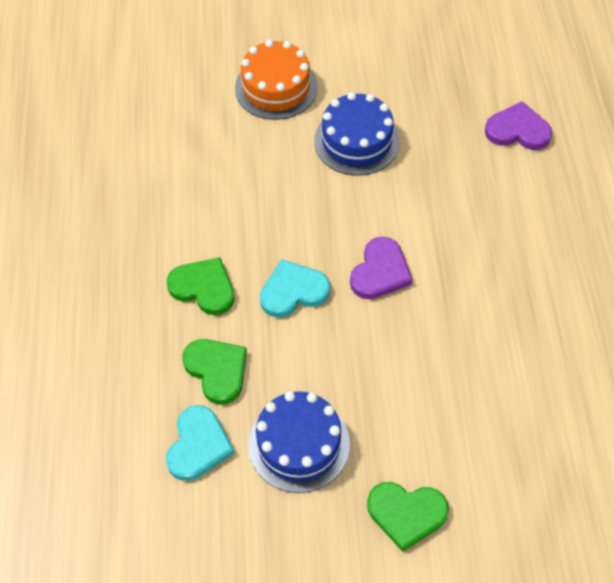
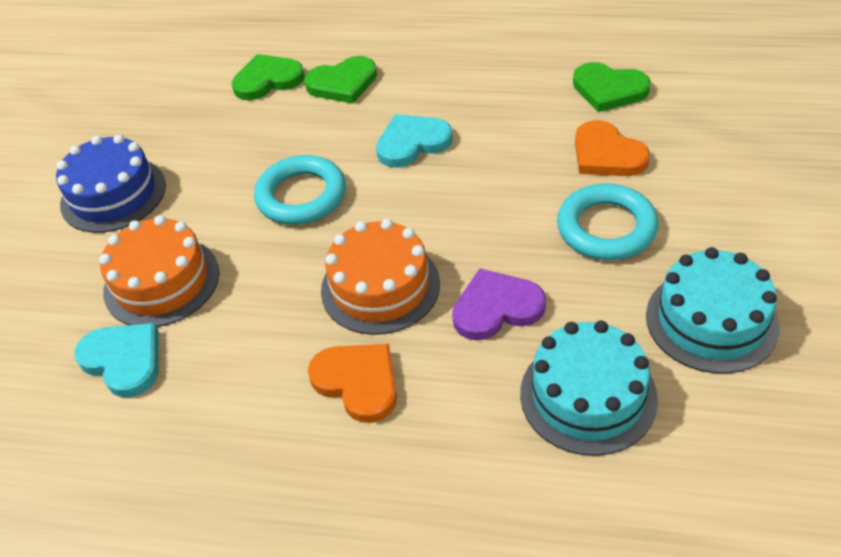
blue cake: 2 -> 1
orange cake: 1 -> 2
orange heart: 0 -> 2
purple heart: 2 -> 1
turquoise cake: 0 -> 2
turquoise ring: 0 -> 2

